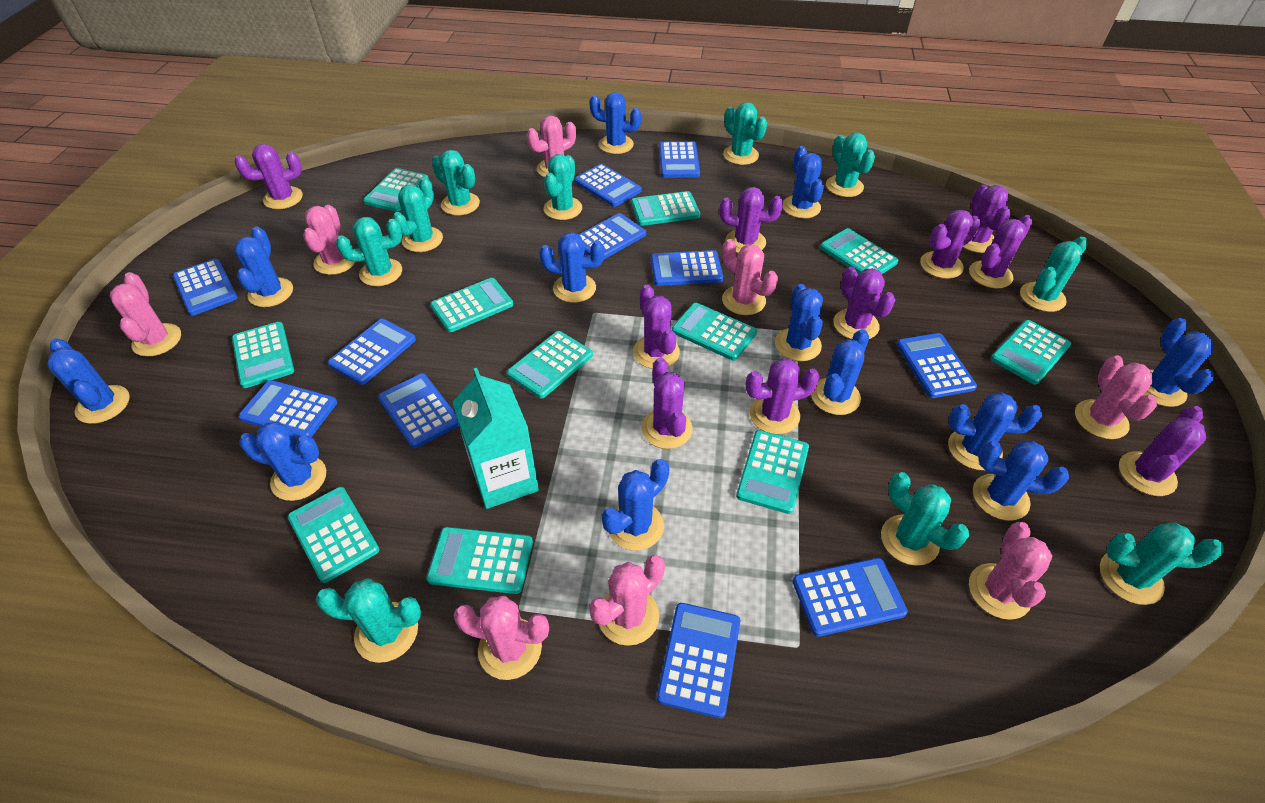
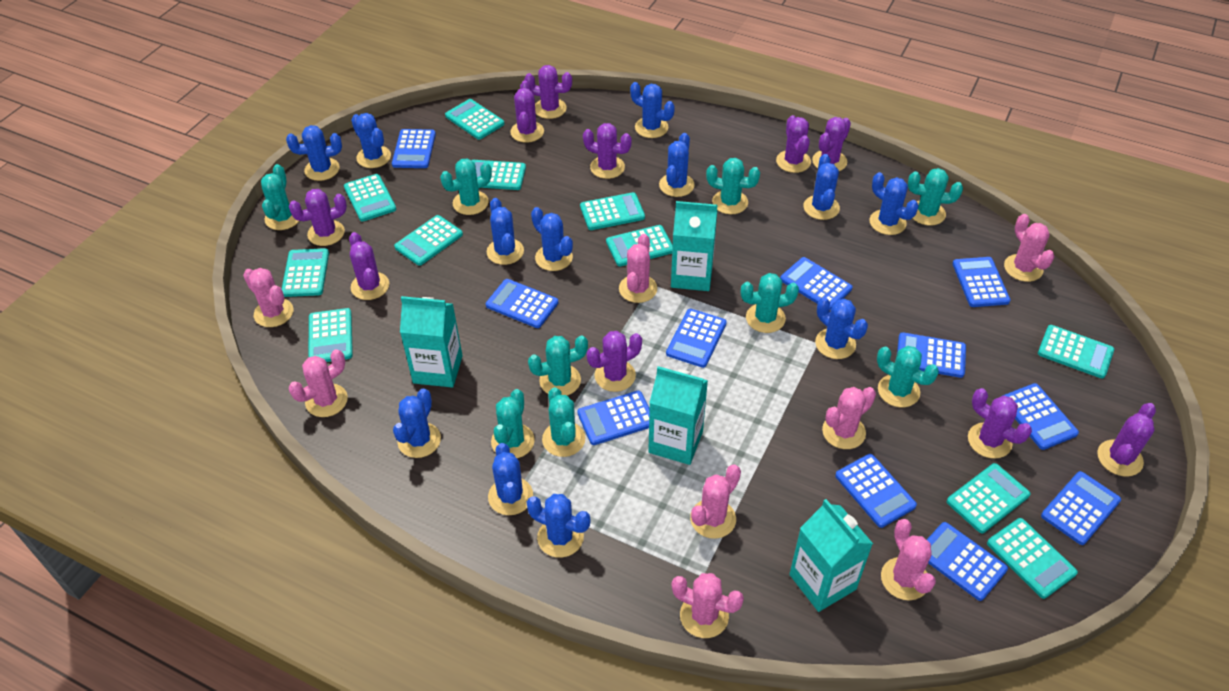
turquoise cactus: 10 -> 9
turquoise carton: 1 -> 4

